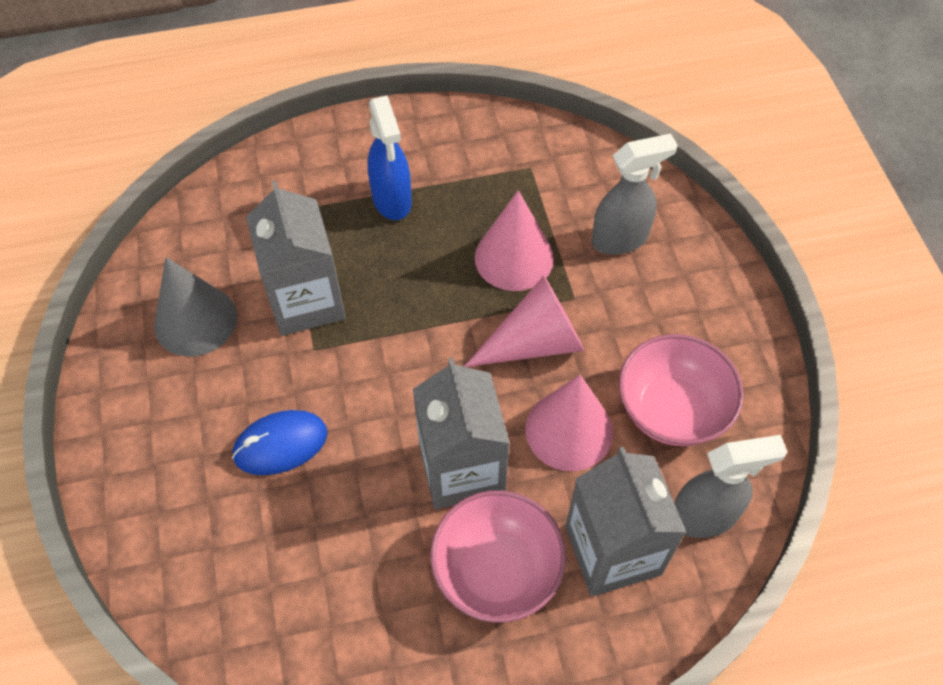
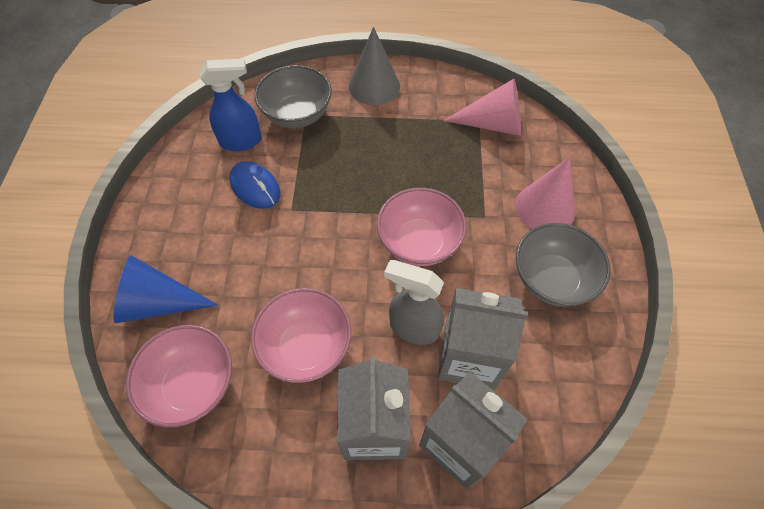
blue cone: 0 -> 1
grey bowl: 0 -> 2
grey spray bottle: 2 -> 1
pink bowl: 2 -> 3
pink cone: 3 -> 2

